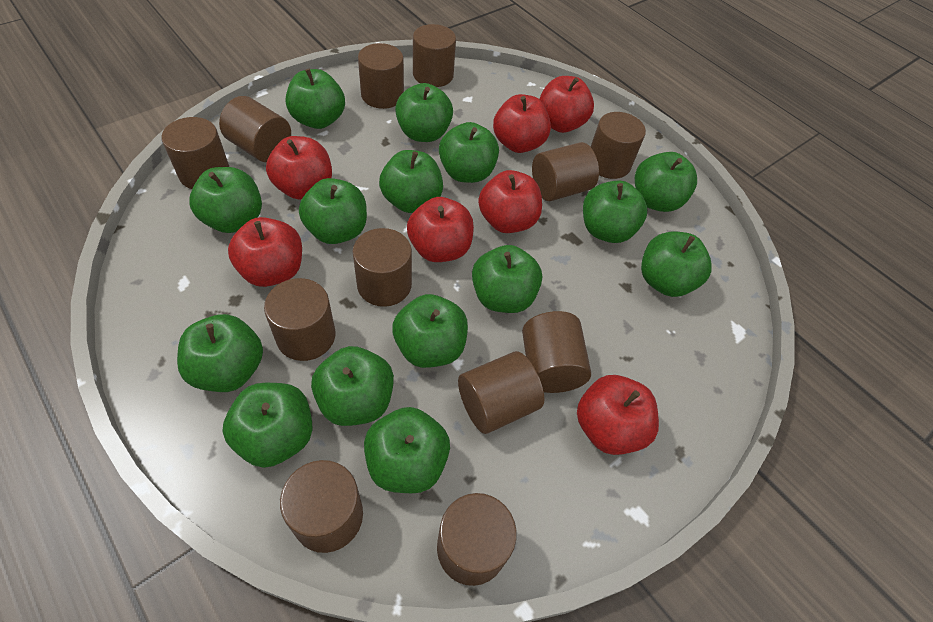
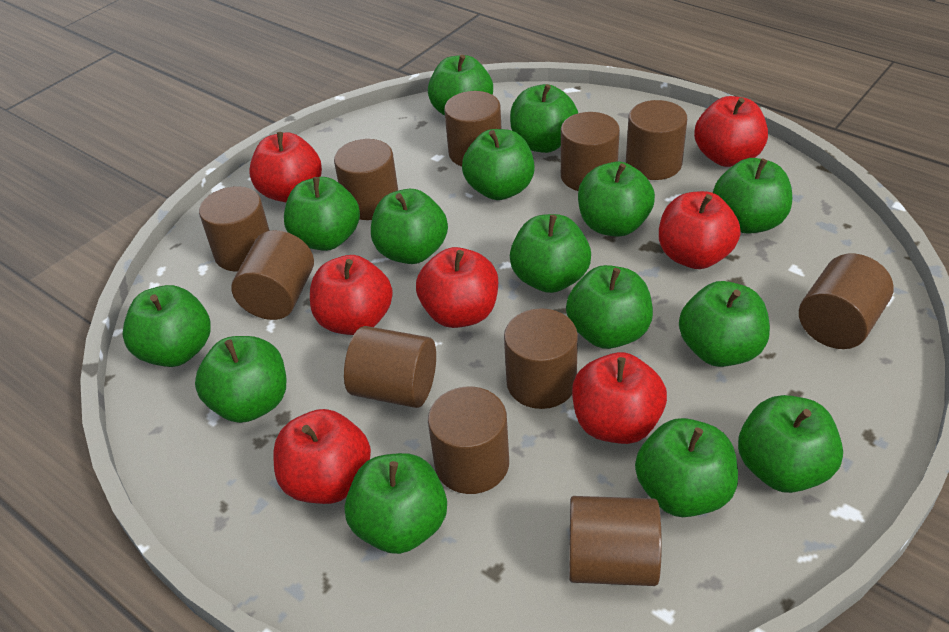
brown cylinder: 12 -> 11

